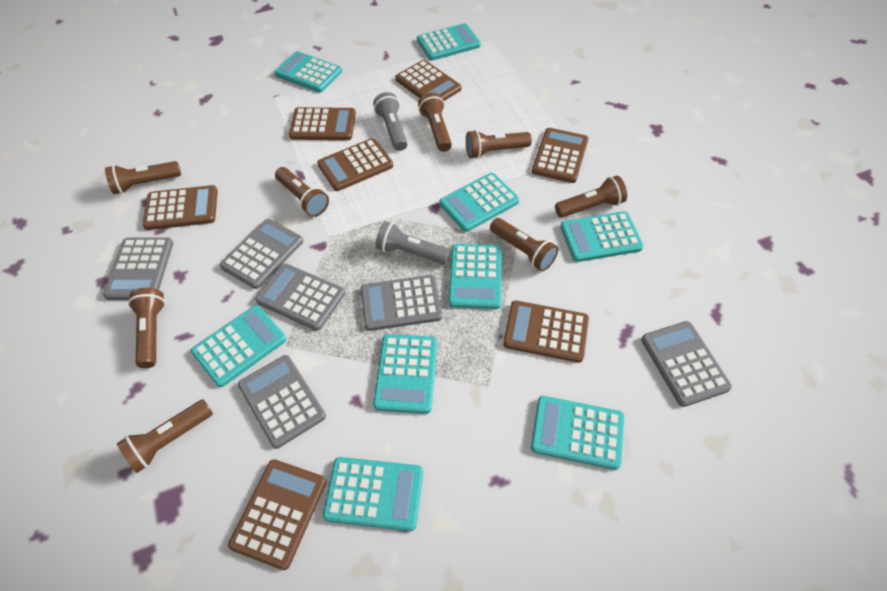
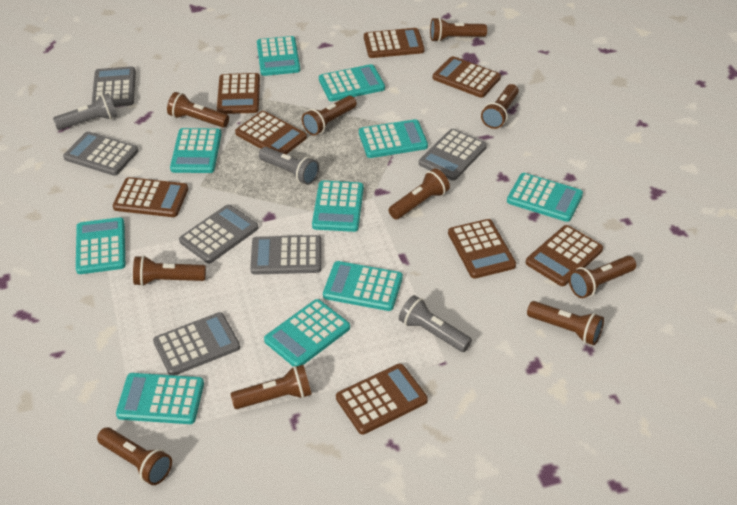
brown calculator: 7 -> 8
brown flashlight: 8 -> 10
grey flashlight: 2 -> 3
turquoise calculator: 9 -> 10

